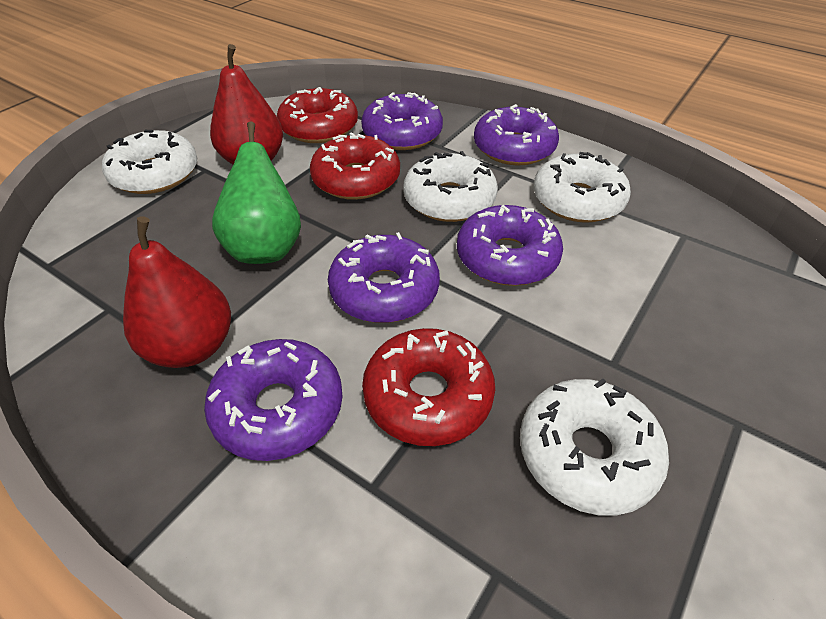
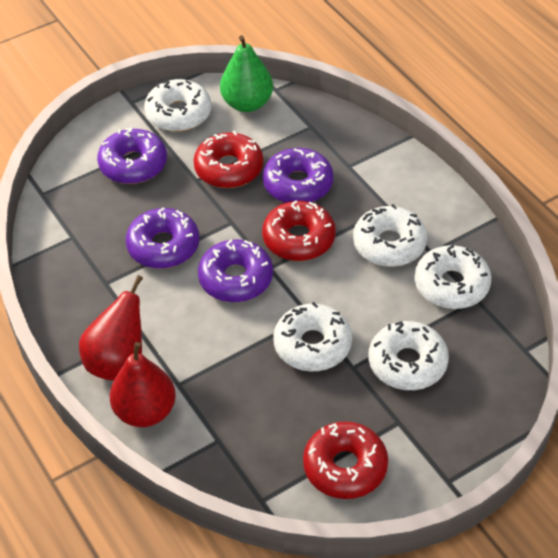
purple donut: 5 -> 4
white donut: 4 -> 5

